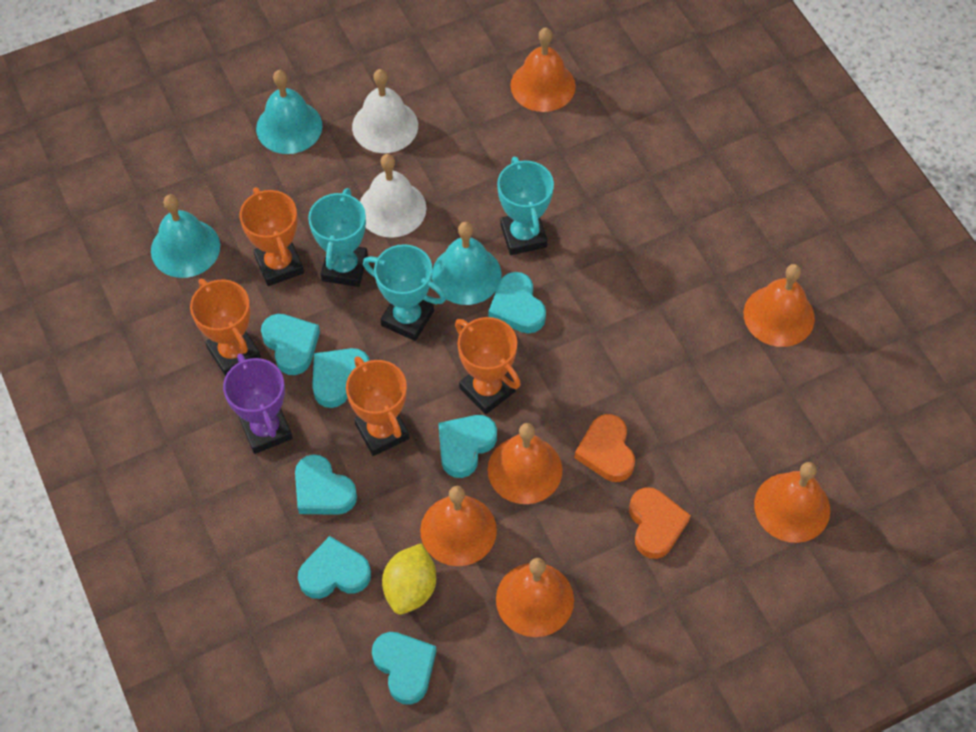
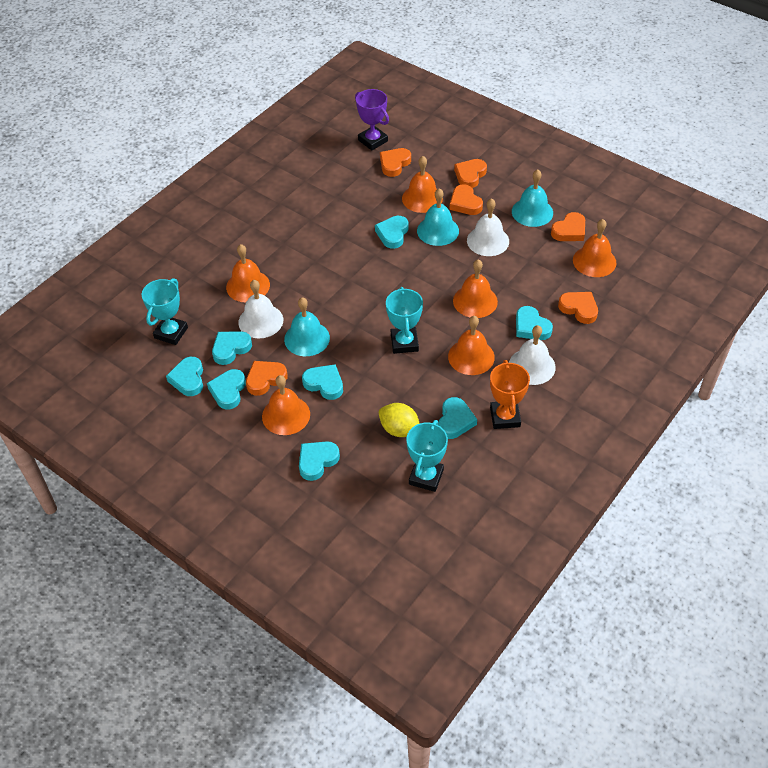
orange heart: 2 -> 6
orange trophy: 4 -> 1
turquoise heart: 7 -> 8
white bell: 2 -> 3

